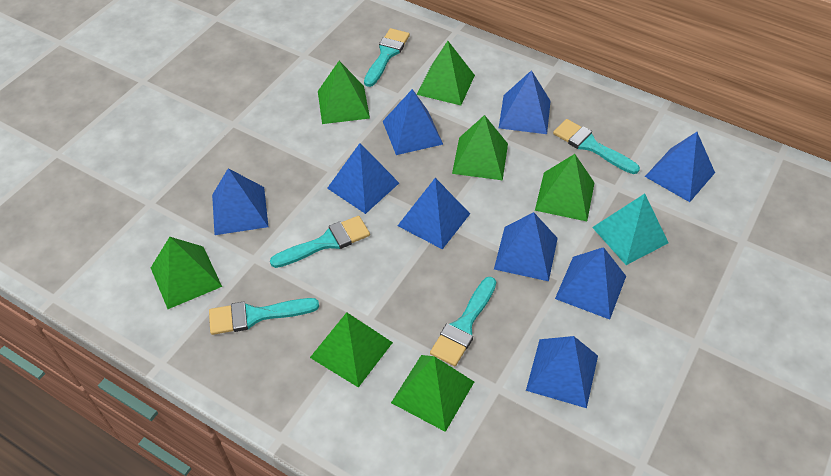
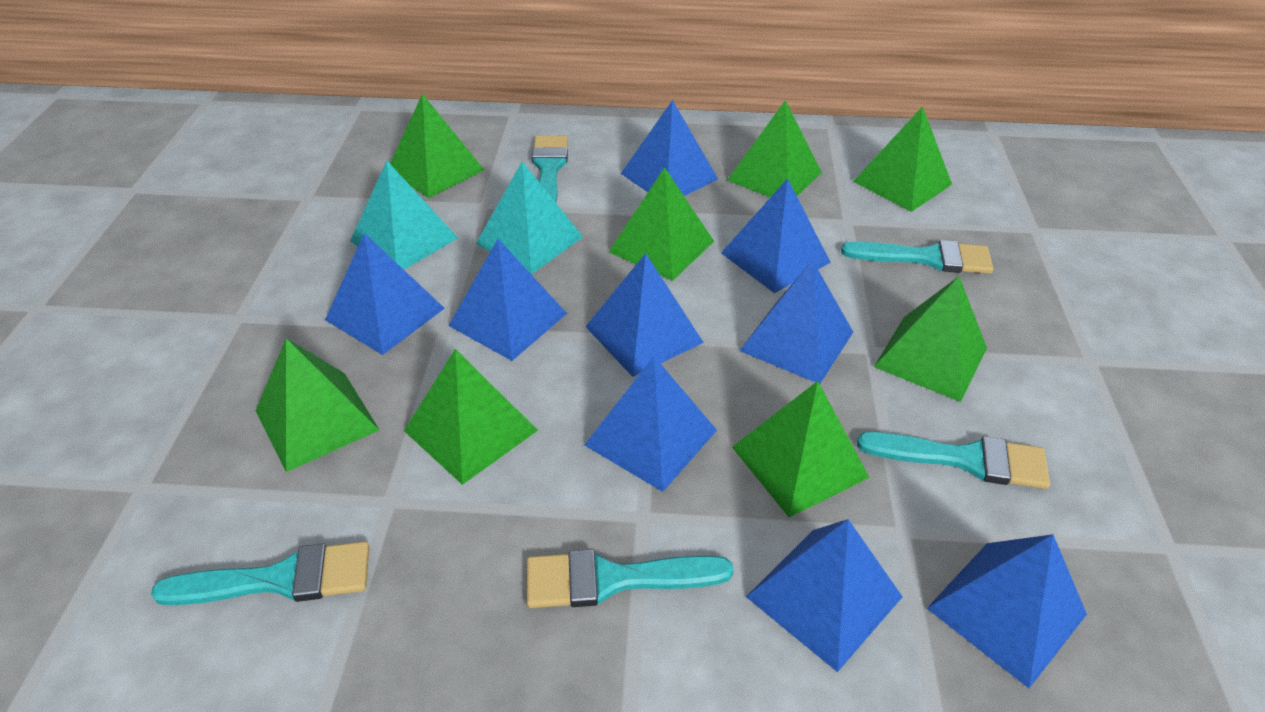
green pyramid: 7 -> 8
turquoise pyramid: 1 -> 2

